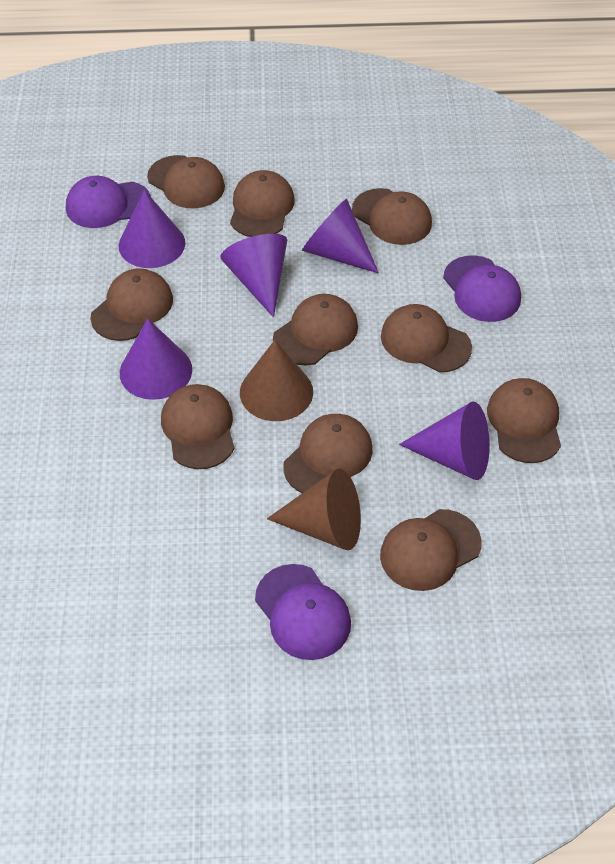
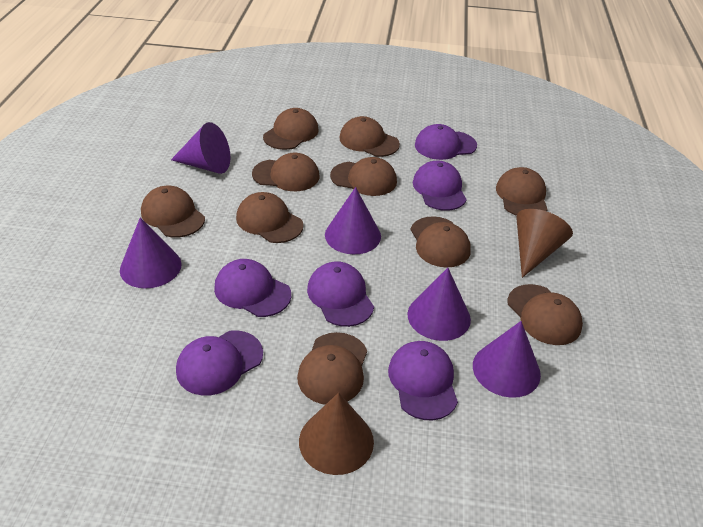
purple cap: 3 -> 6

